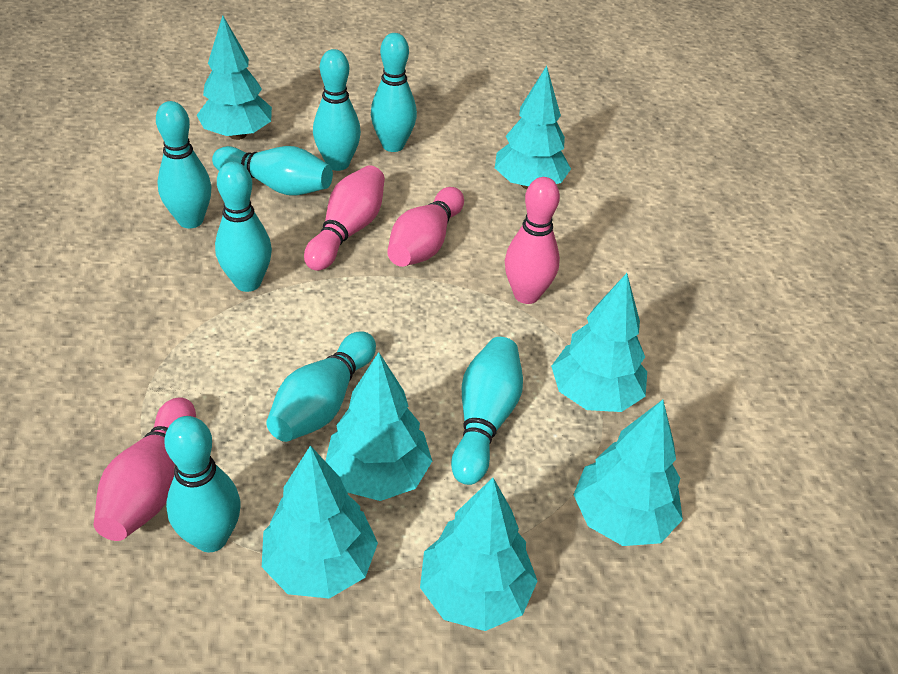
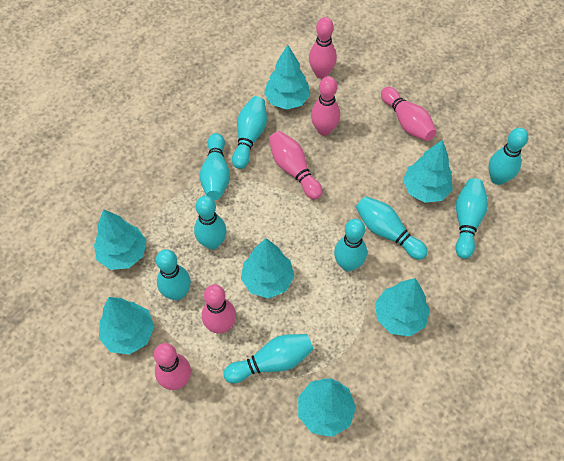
pink bowling pin: 4 -> 6
turquoise bowling pin: 8 -> 9

